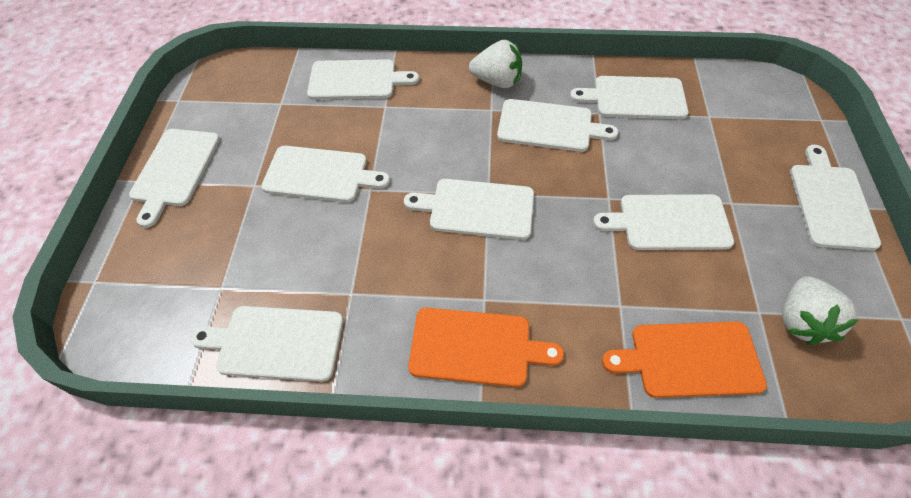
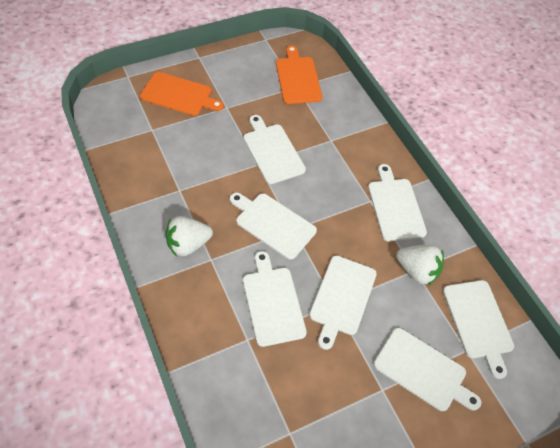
white cutting board: 9 -> 7

